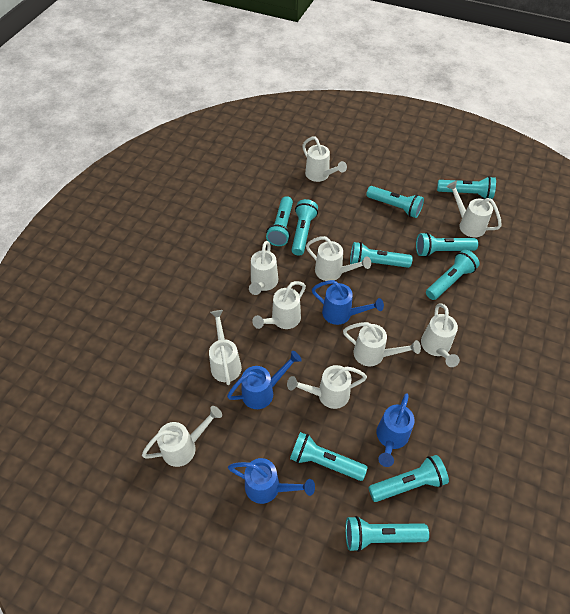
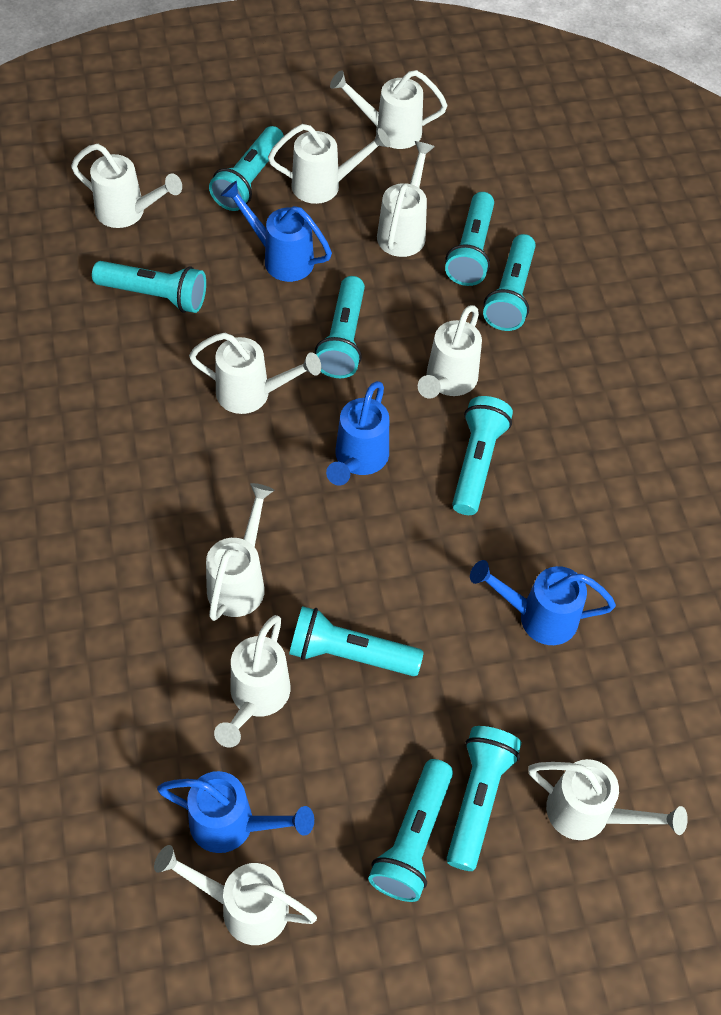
turquoise flashlight: 10 -> 9

